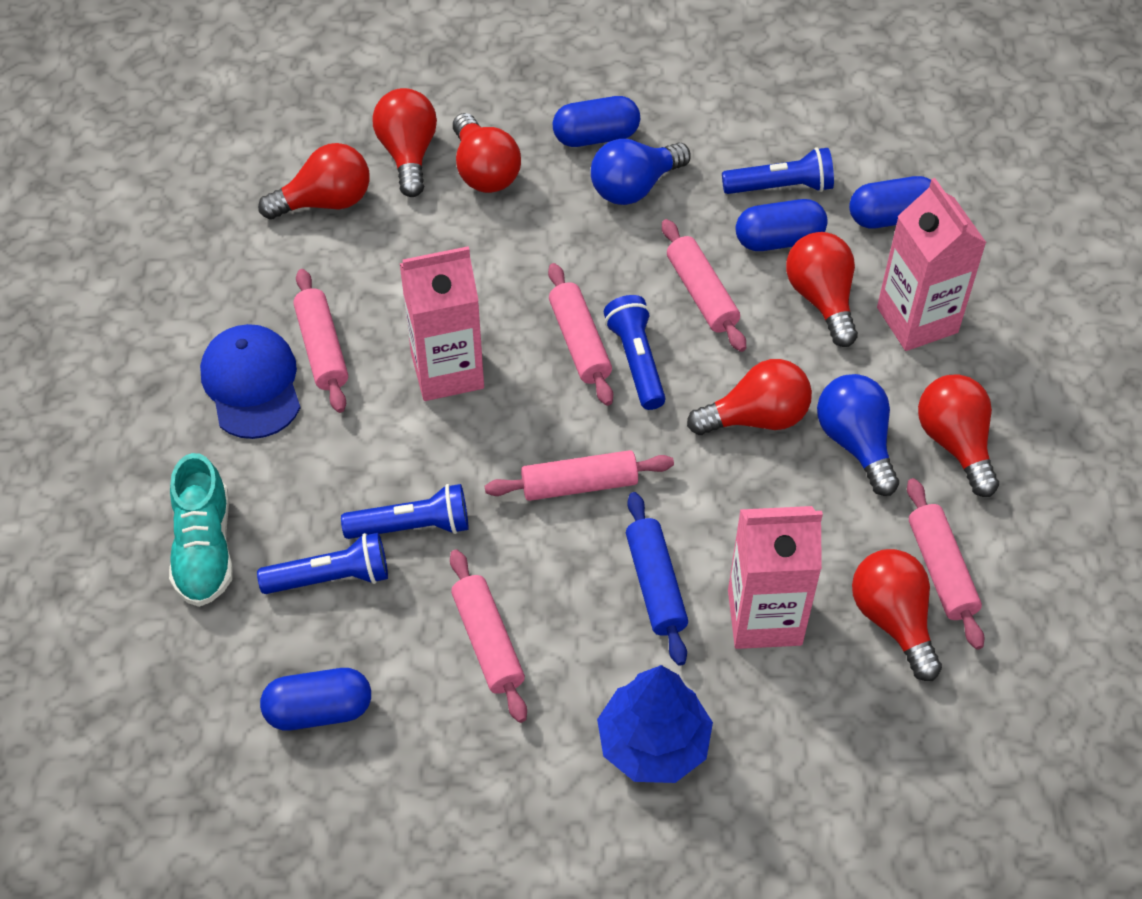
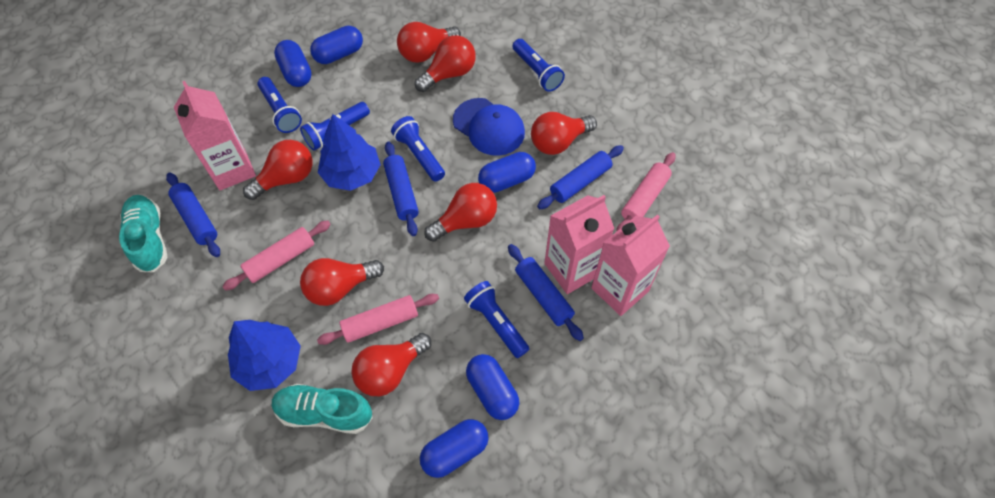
blue capsule: 4 -> 5
blue flashlight: 4 -> 5
blue light bulb: 2 -> 0
blue rolling pin: 1 -> 4
blue tree: 1 -> 2
pink rolling pin: 6 -> 3
turquoise shoe: 1 -> 2

